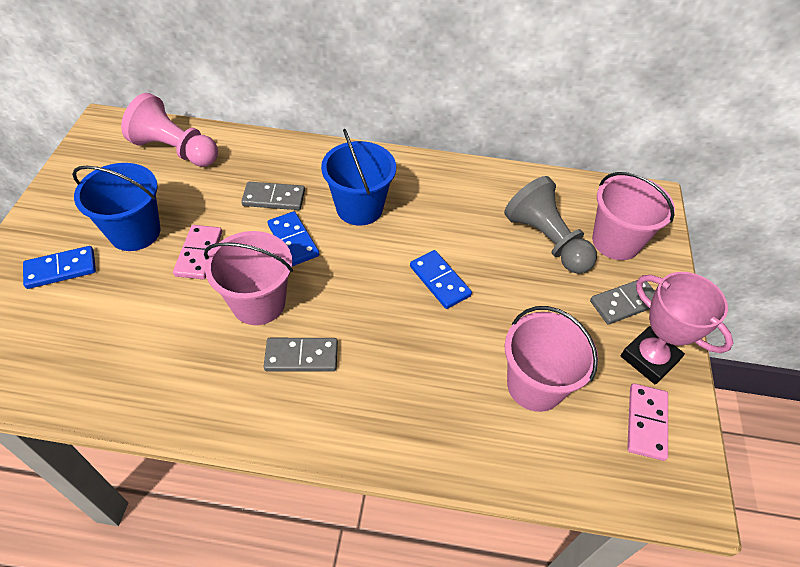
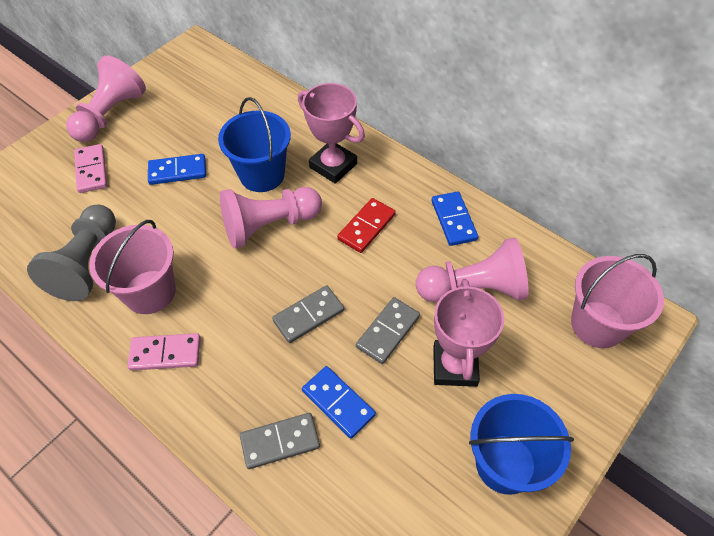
pink bucket: 3 -> 2
pink pawn: 1 -> 3
pink trophy: 1 -> 2
red domino: 0 -> 1

